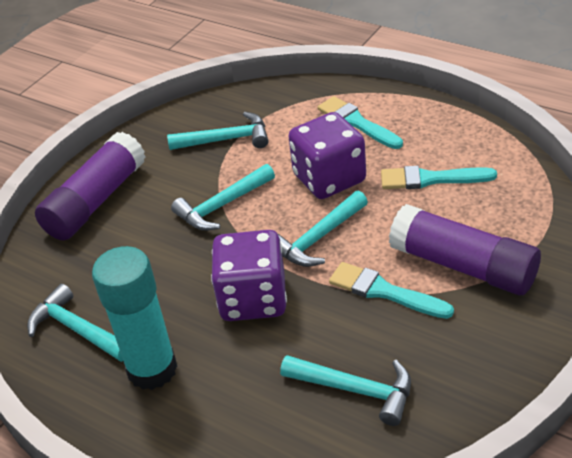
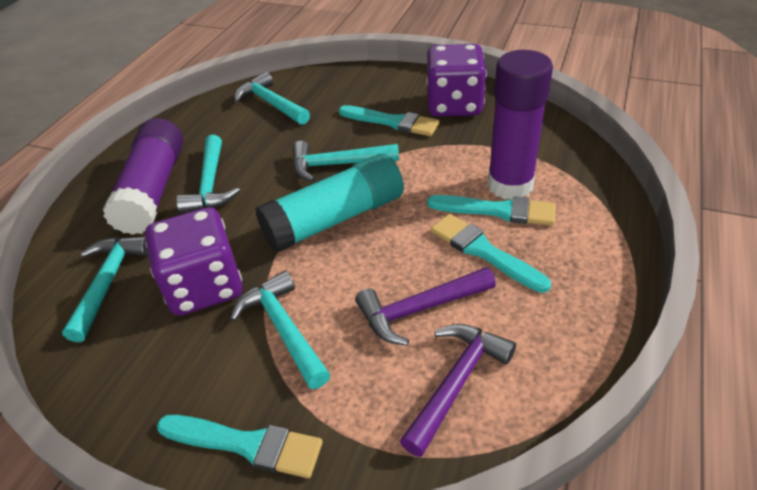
purple hammer: 0 -> 2
turquoise brush: 3 -> 4

